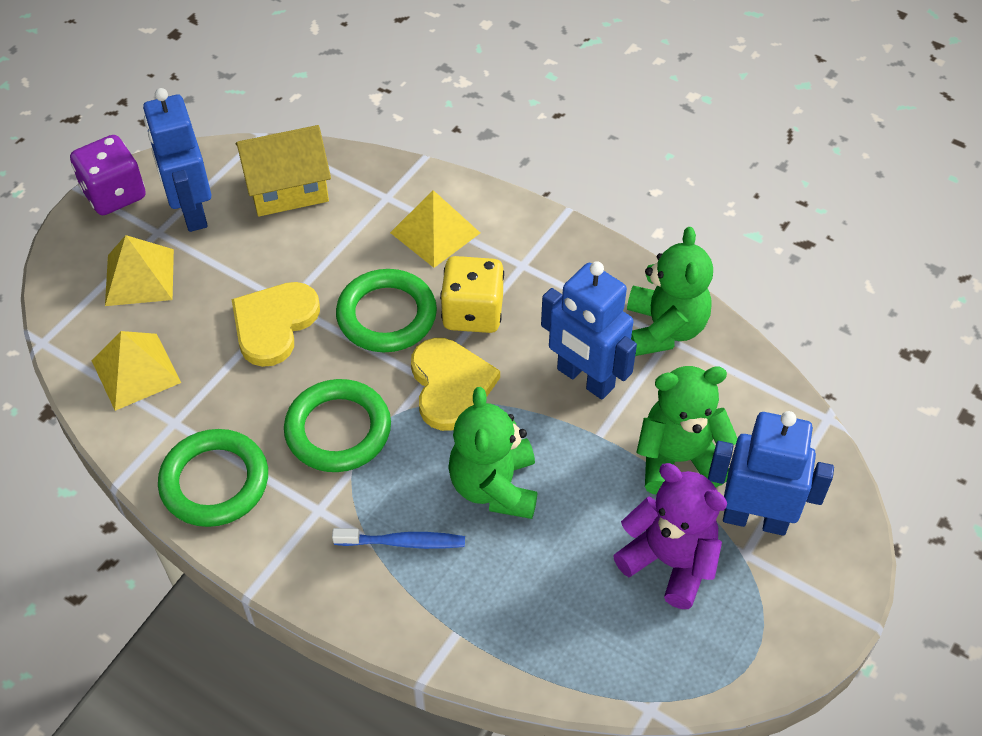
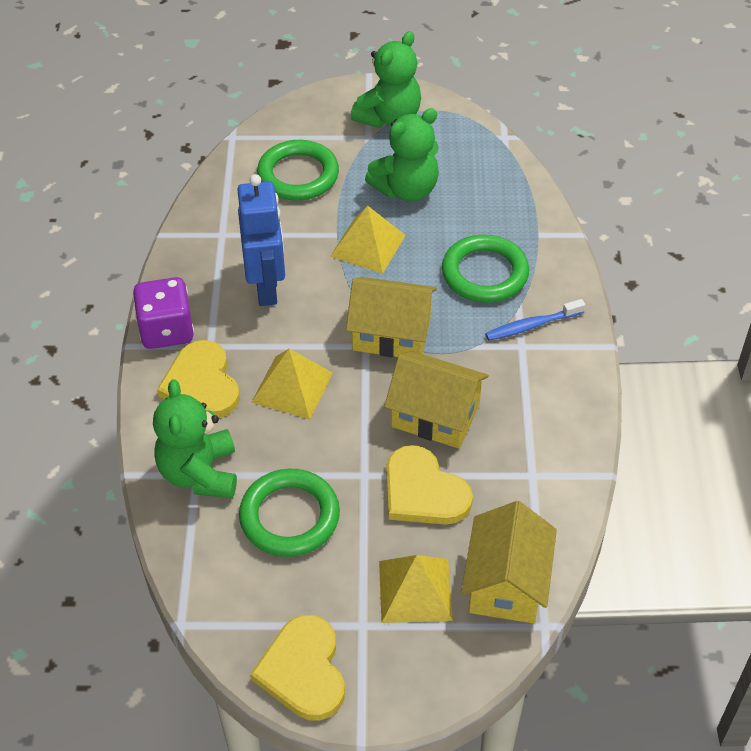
blue robot: 3 -> 1
purple teddy bear: 1 -> 0
yellow dice: 1 -> 0
yellow heart: 2 -> 3
yellow house: 1 -> 3

